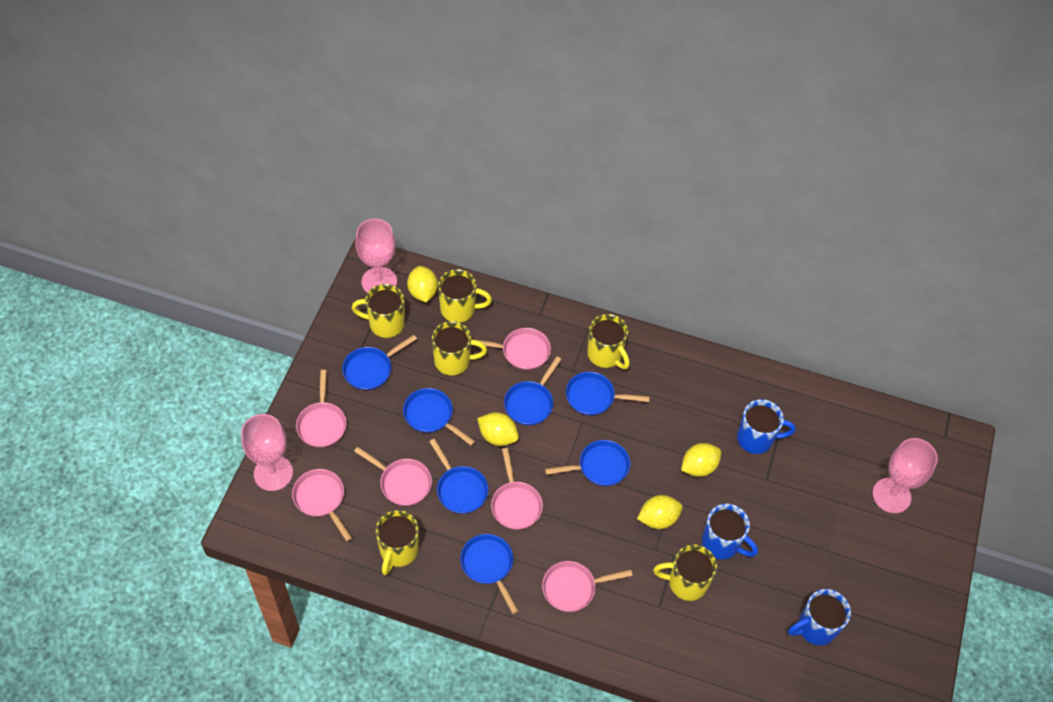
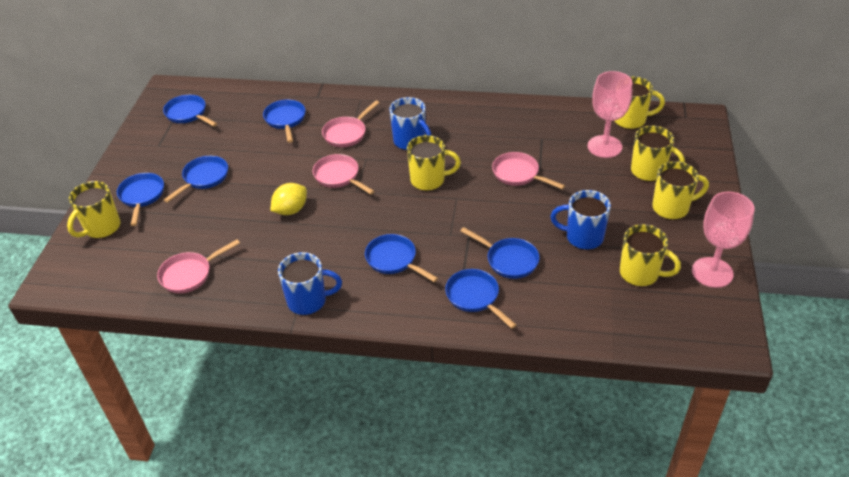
pink goblet: 3 -> 2
pink pan: 6 -> 4
yellow lemon: 4 -> 1

